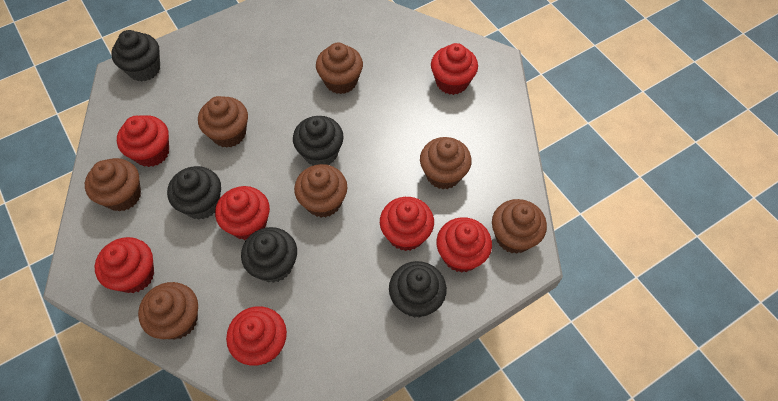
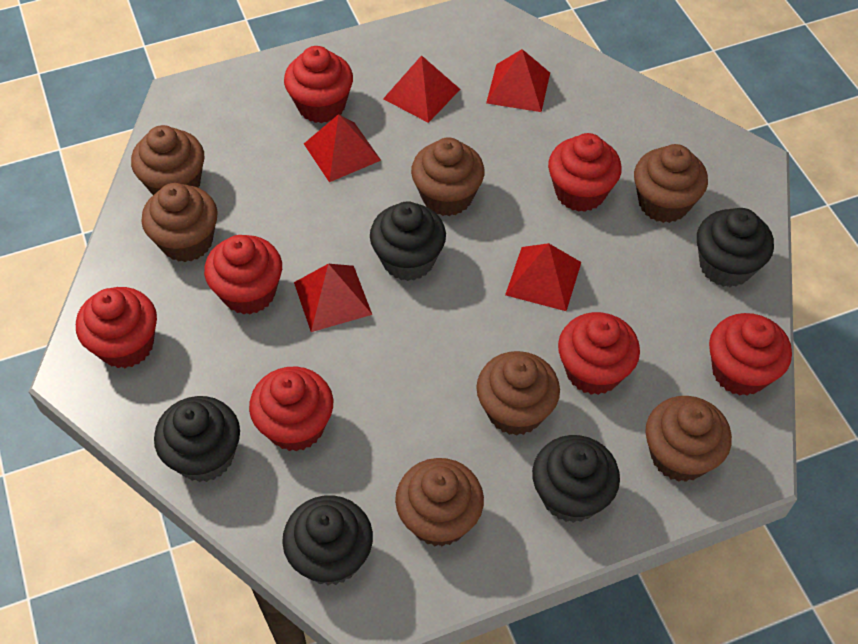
red pyramid: 0 -> 5

